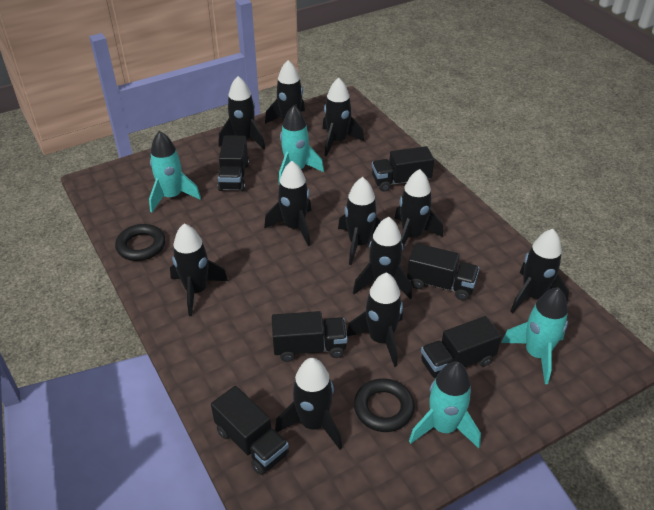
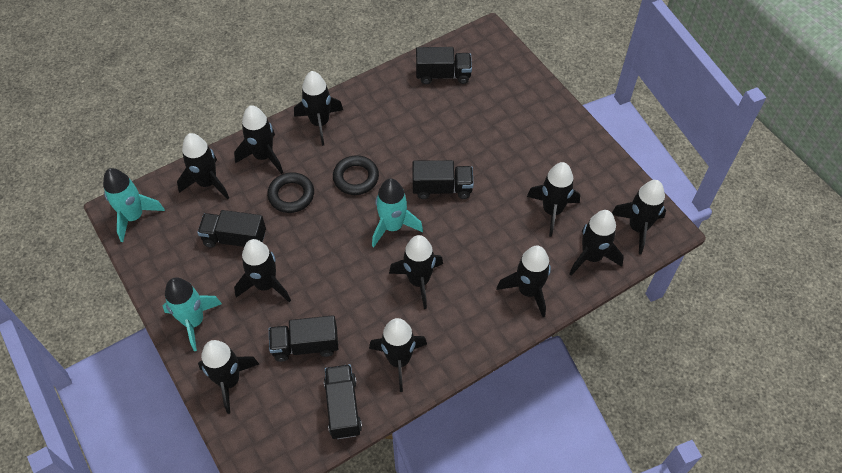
black truck: 6 -> 5
turquoise rocket: 4 -> 3

